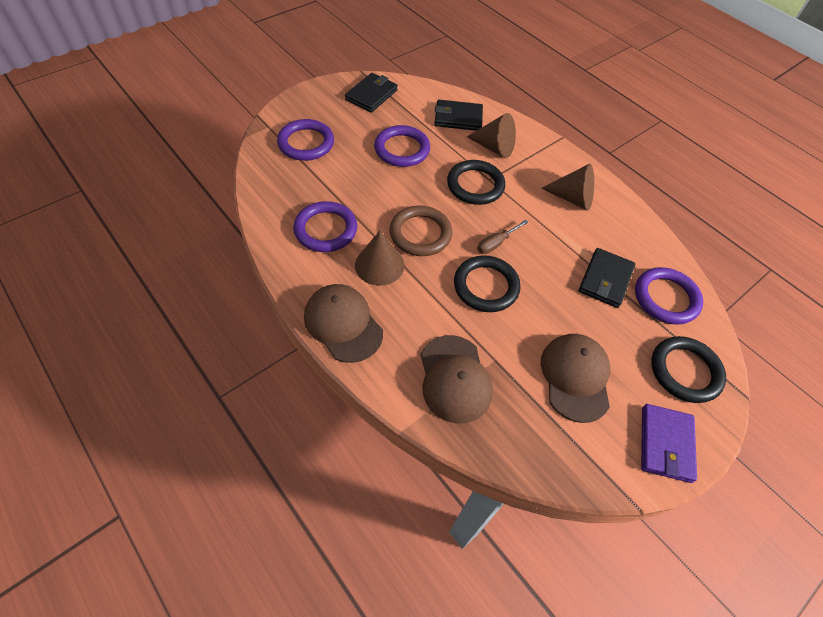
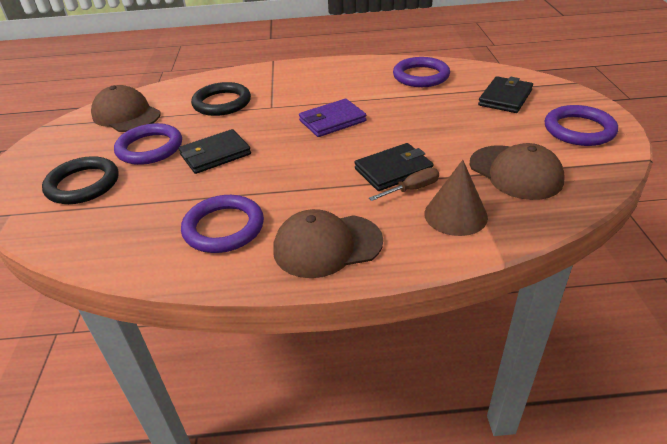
black ring: 3 -> 2
brown cone: 3 -> 1
brown ring: 1 -> 0

